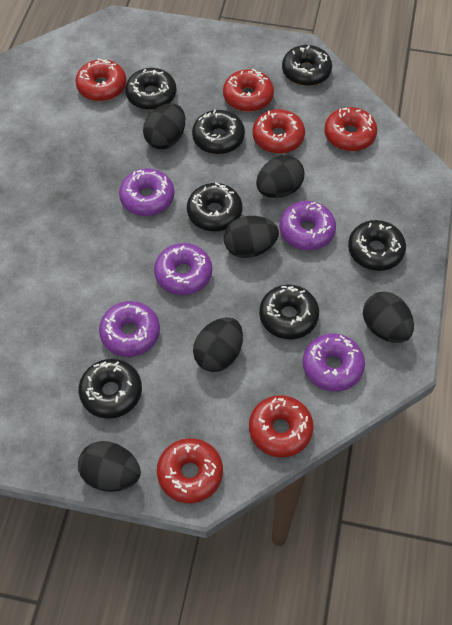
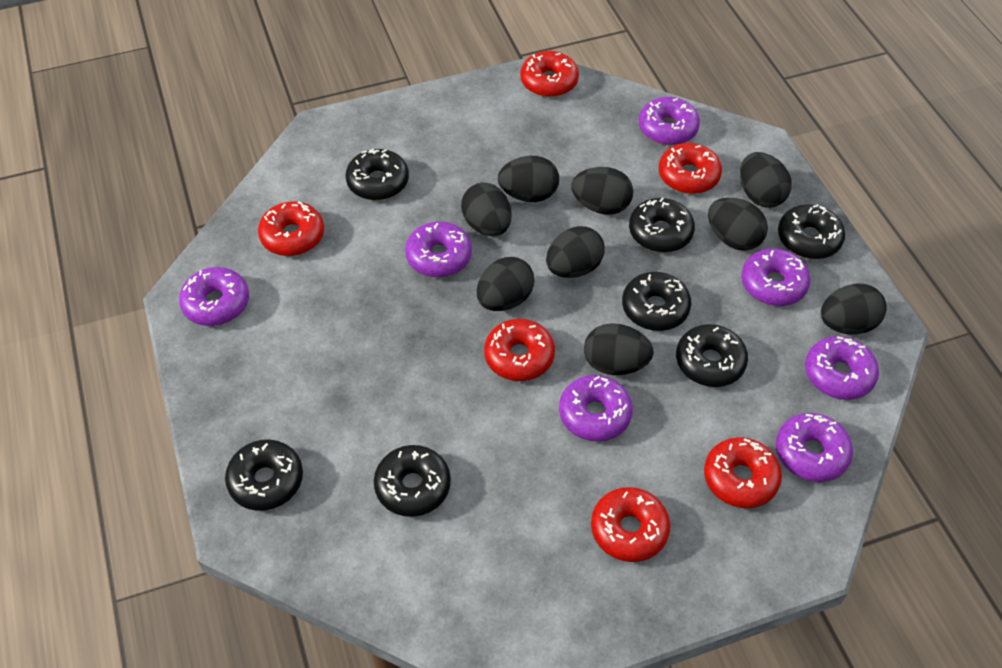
black egg: 6 -> 9
purple donut: 5 -> 7

